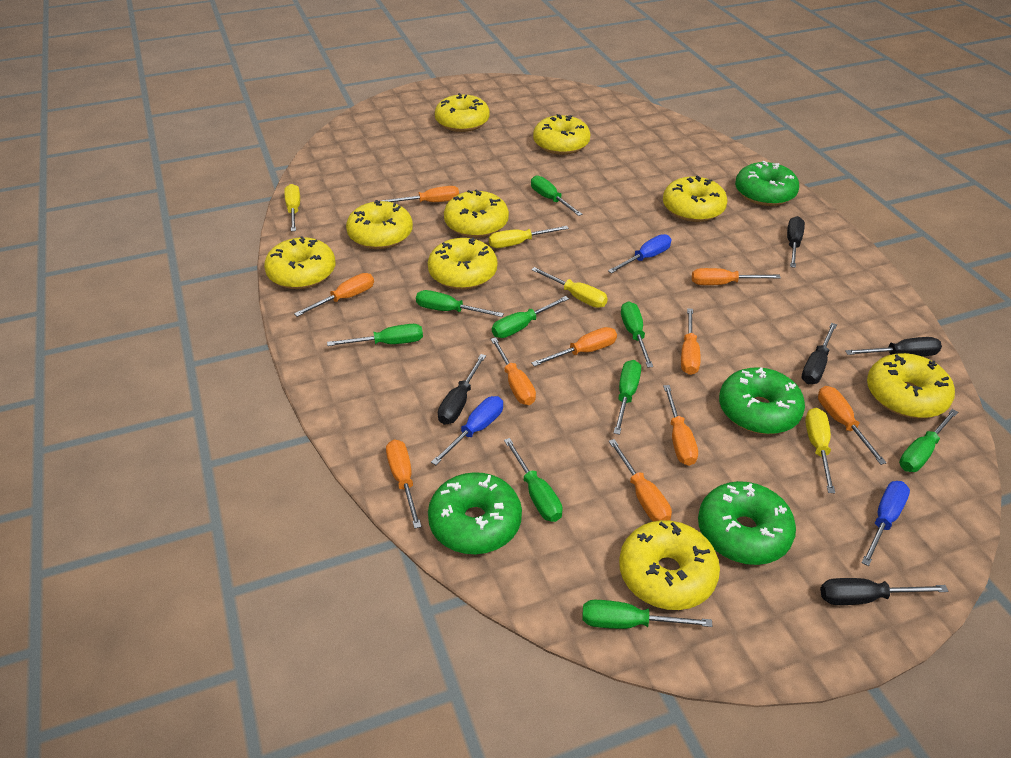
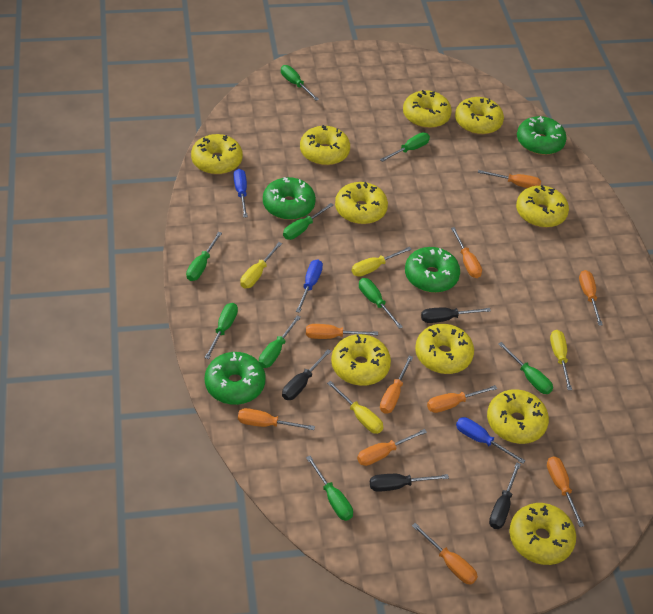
black screwdriver: 5 -> 4
yellow donut: 9 -> 10

